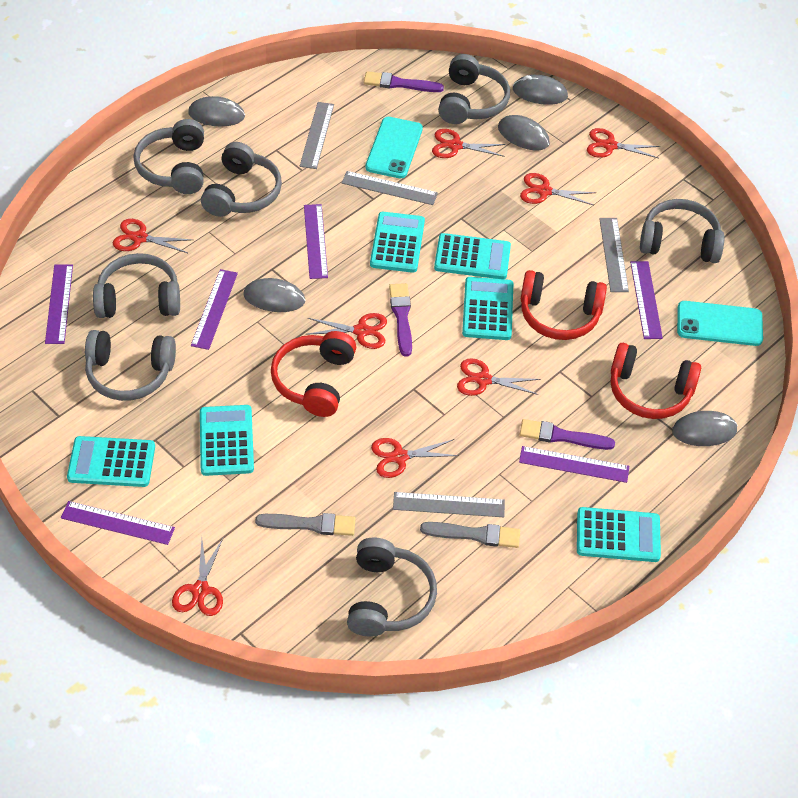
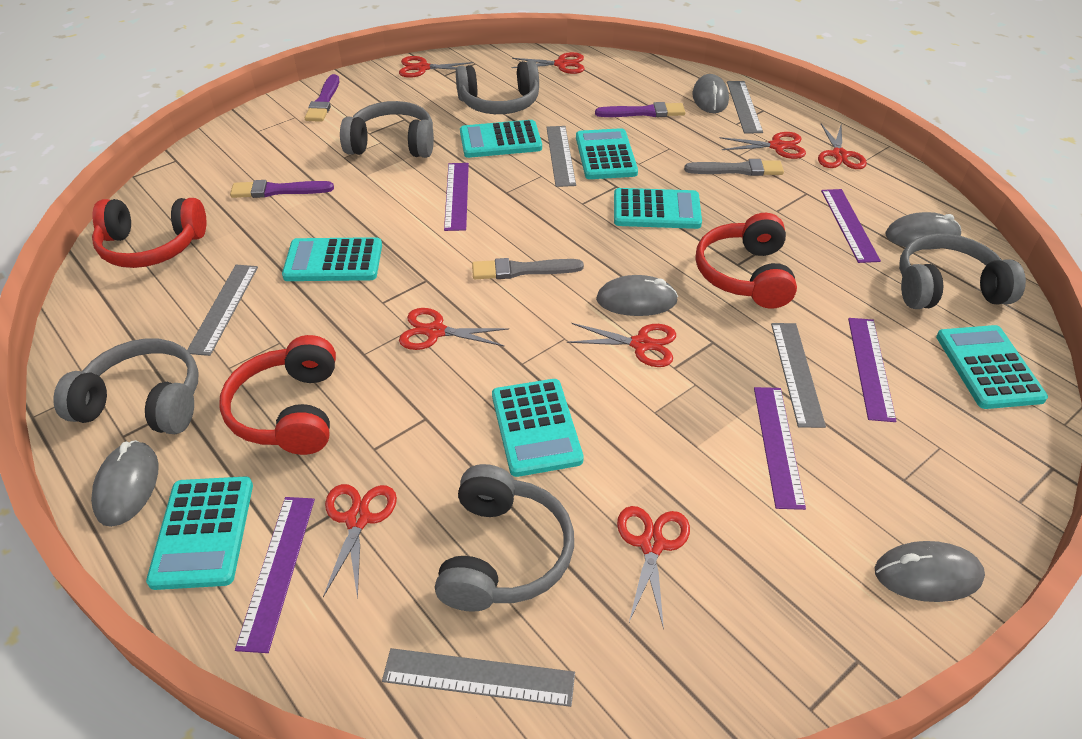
grey headphones: 7 -> 5
grey ruler: 4 -> 5
purple ruler: 6 -> 5
turquoise calculator: 6 -> 7
turquoise phone: 2 -> 0

